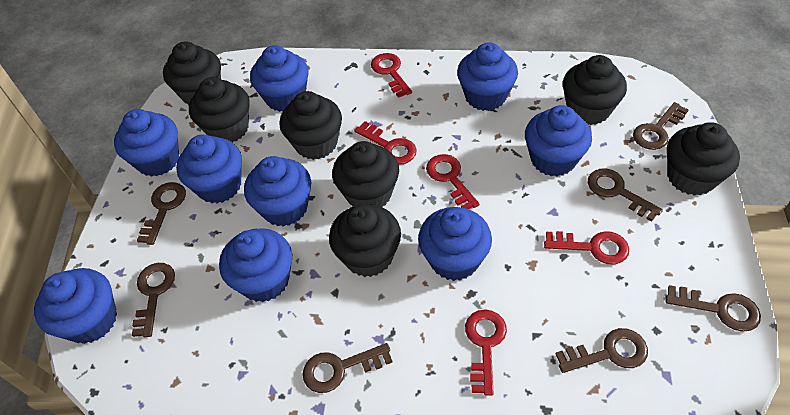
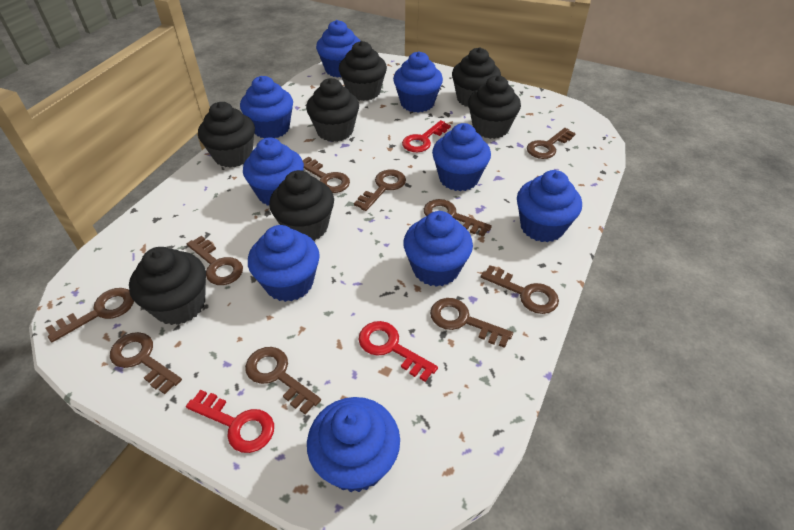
brown key: 7 -> 10
red key: 5 -> 3

